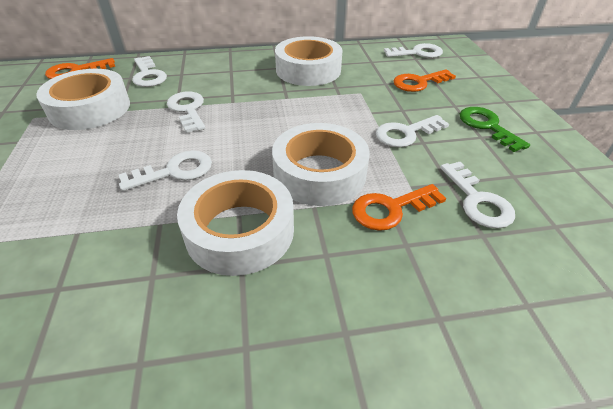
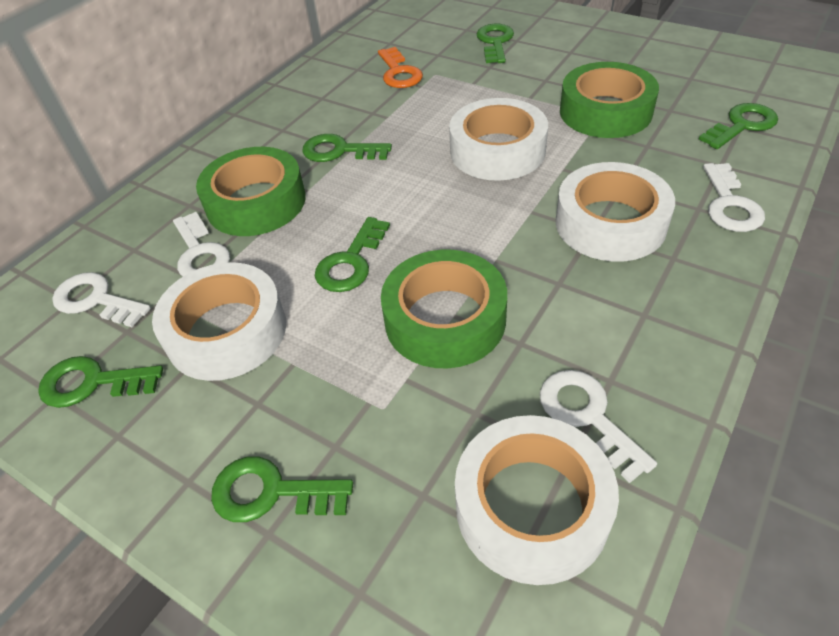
green key: 1 -> 6
green tape: 0 -> 3
orange key: 3 -> 1
white key: 6 -> 4

